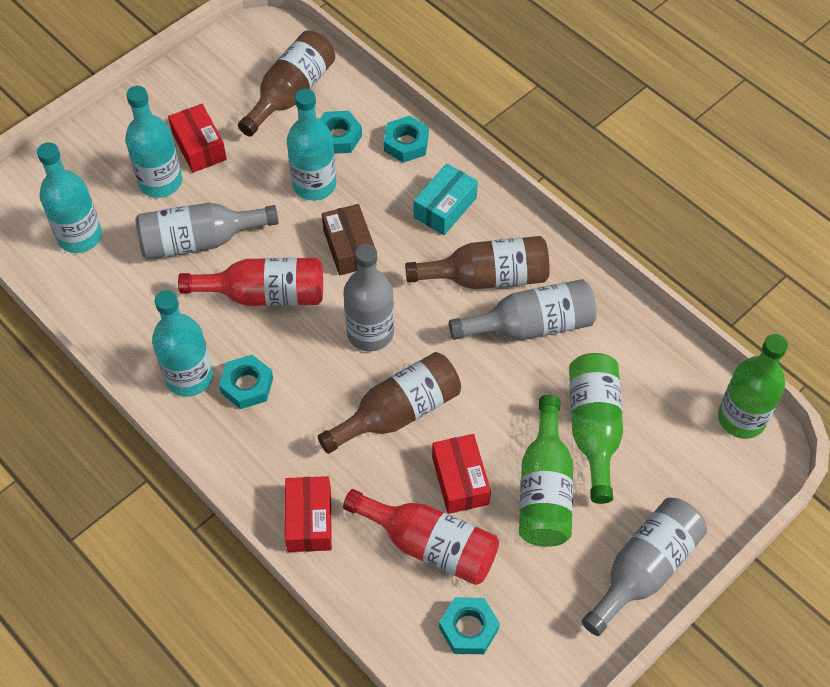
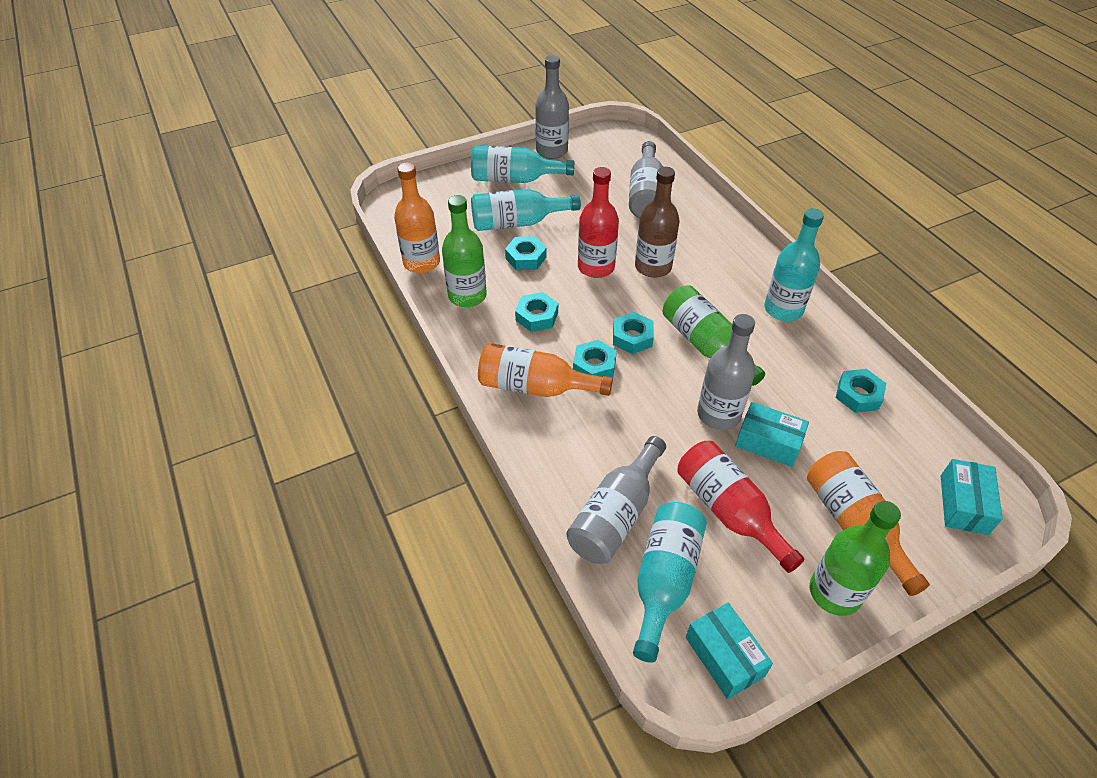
brown bottle: 3 -> 1
brown box: 1 -> 0
orange bottle: 0 -> 3
red box: 3 -> 0
turquoise box: 1 -> 3
turquoise nut: 4 -> 5

